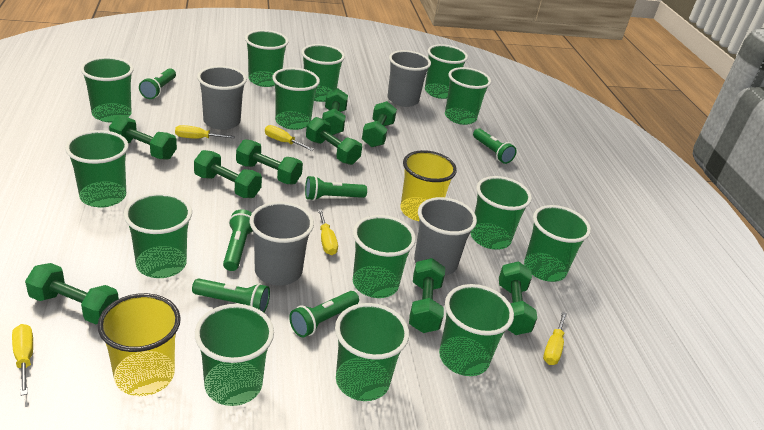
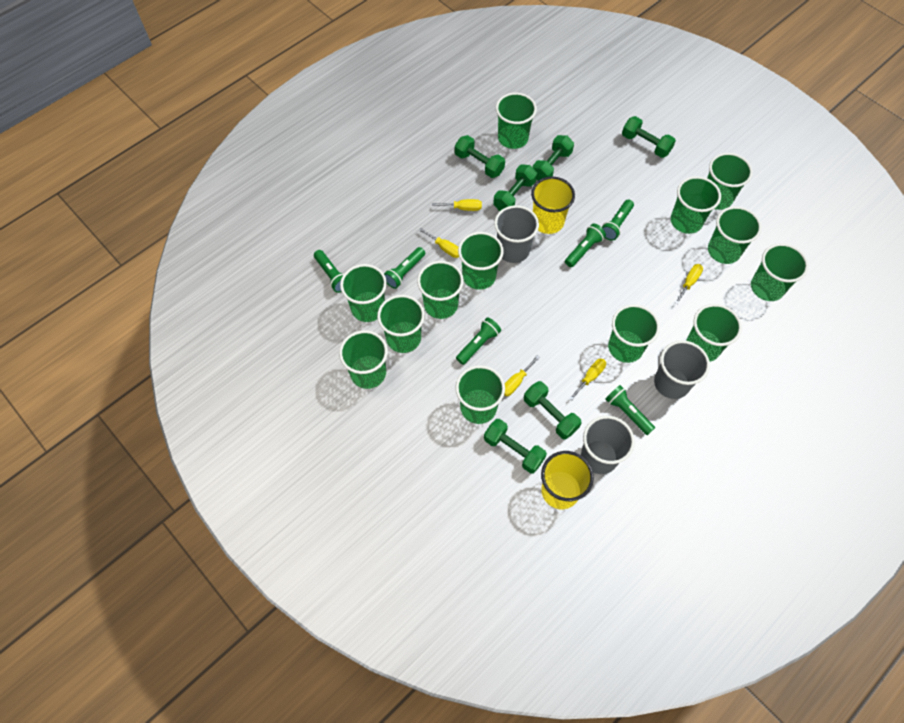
green cup: 14 -> 13
green dumbbell: 9 -> 6
grey cup: 4 -> 3

